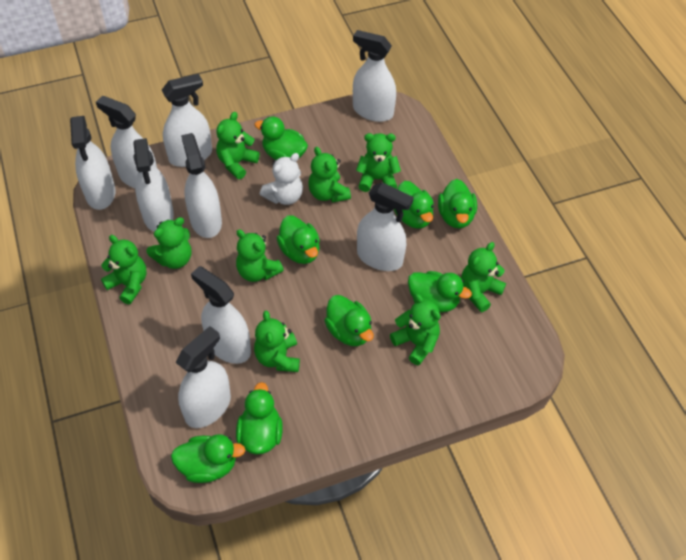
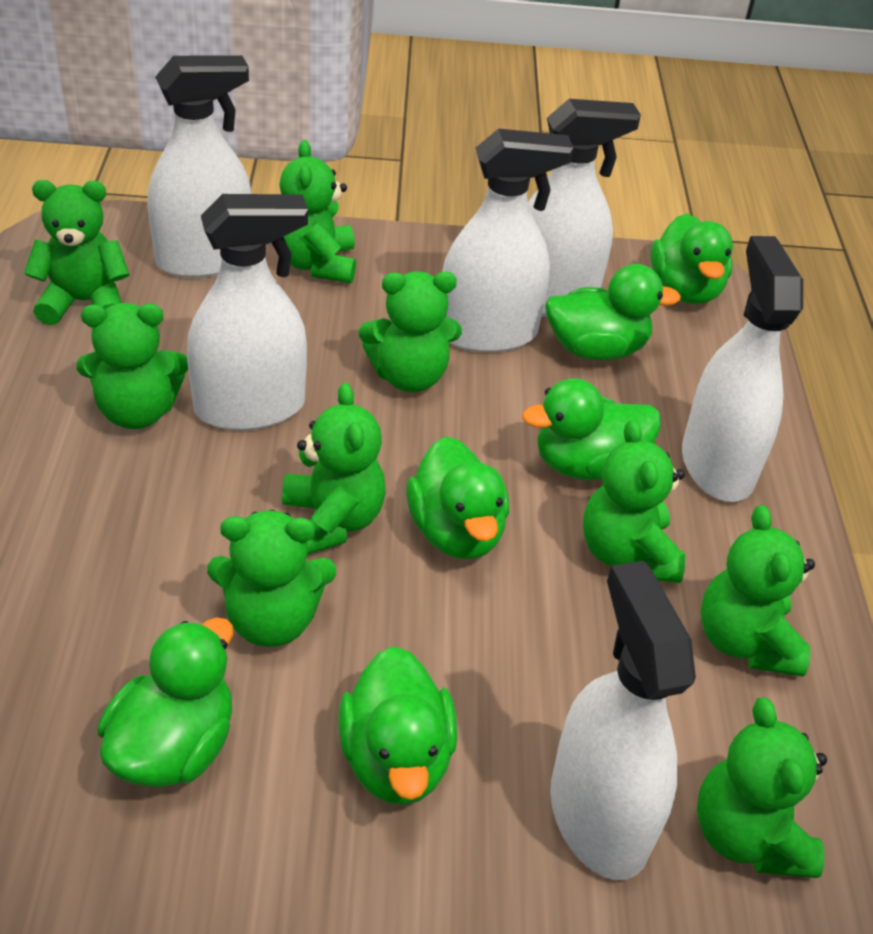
green duck: 8 -> 6
white spray bottle: 9 -> 6
white teddy bear: 1 -> 0

